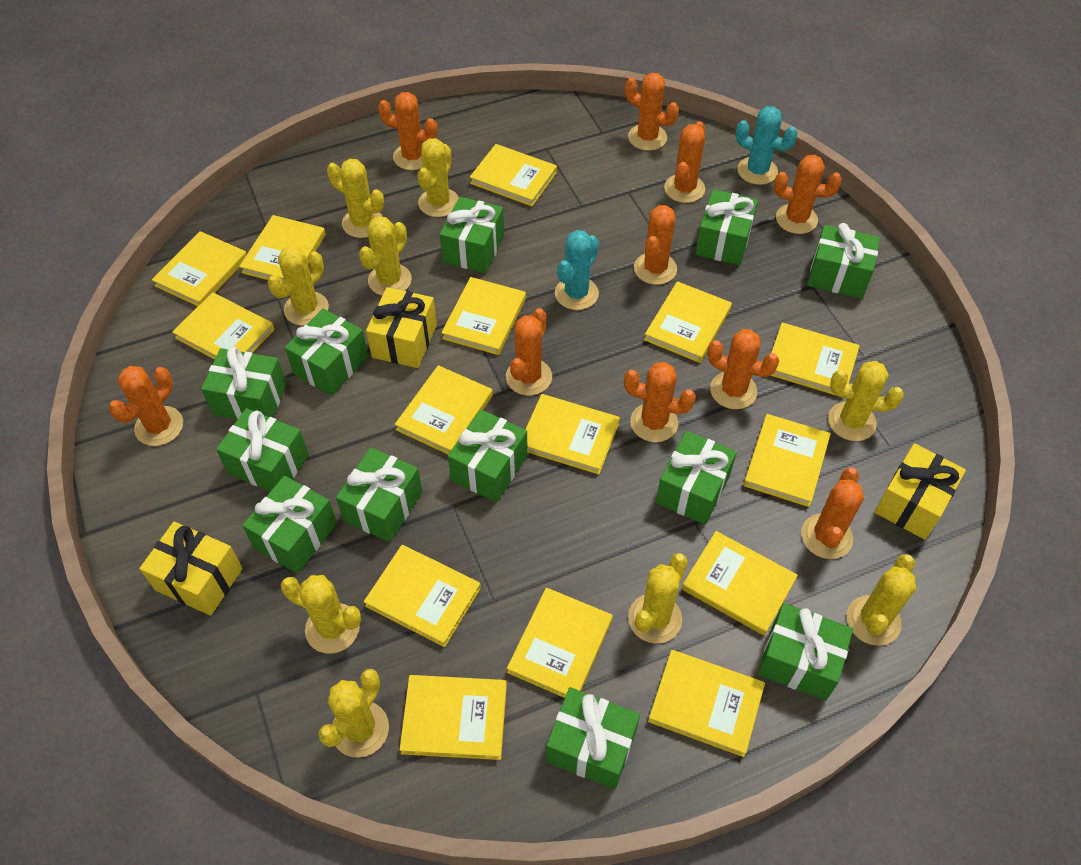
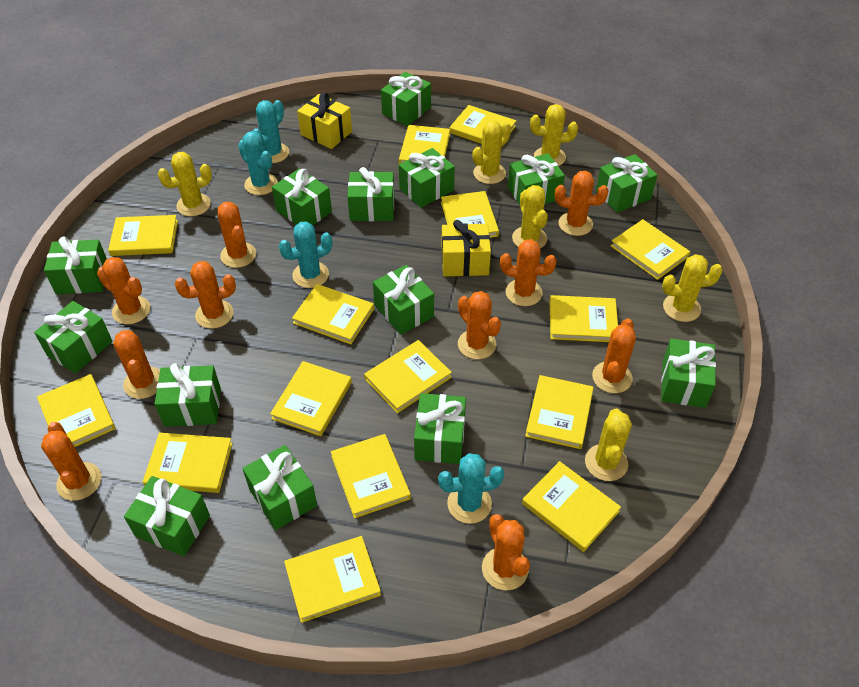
green gift: 12 -> 14
turquoise cactus: 2 -> 4
yellow cactus: 9 -> 6
yellow gift: 3 -> 2

